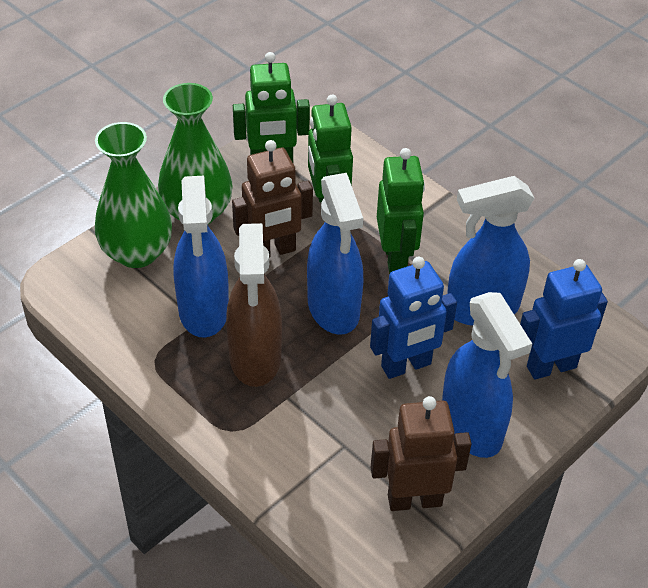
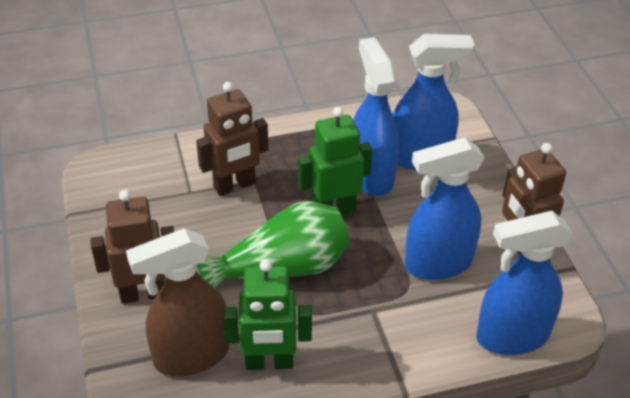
blue robot: 2 -> 0
brown robot: 2 -> 3
green robot: 3 -> 2
green vase: 2 -> 1

